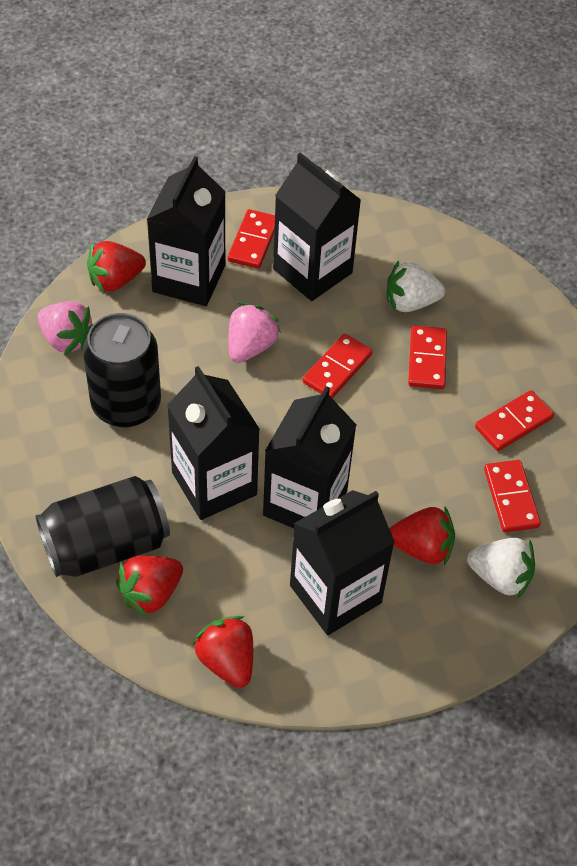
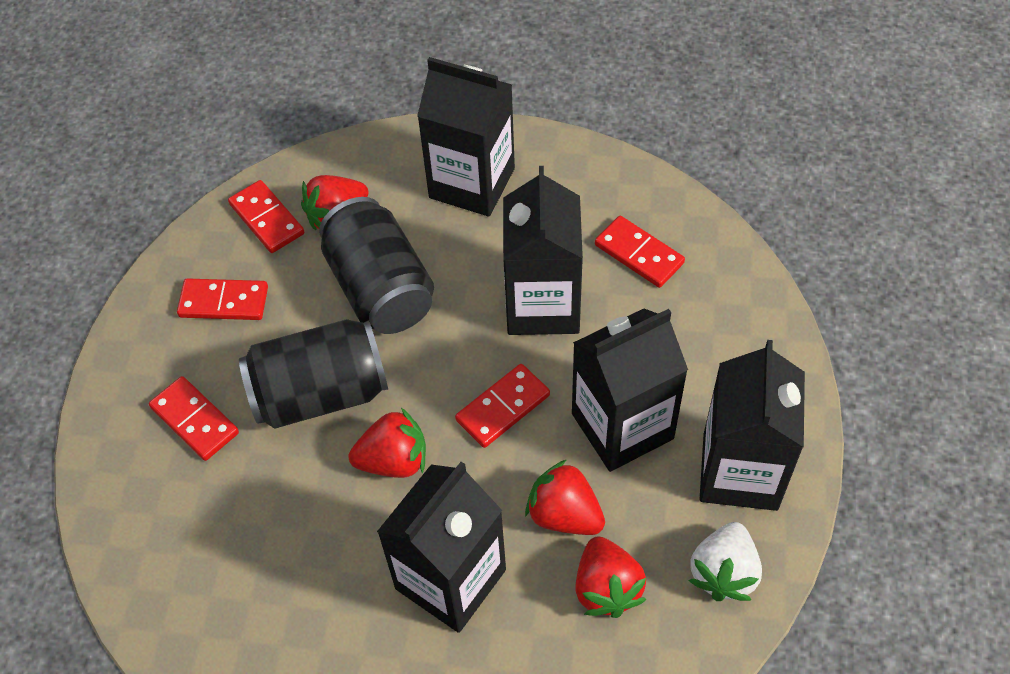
pink strawberry: 2 -> 0
white strawberry: 2 -> 1

